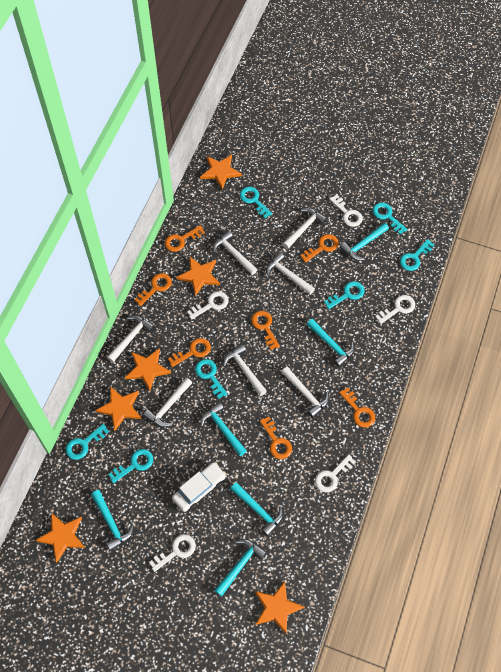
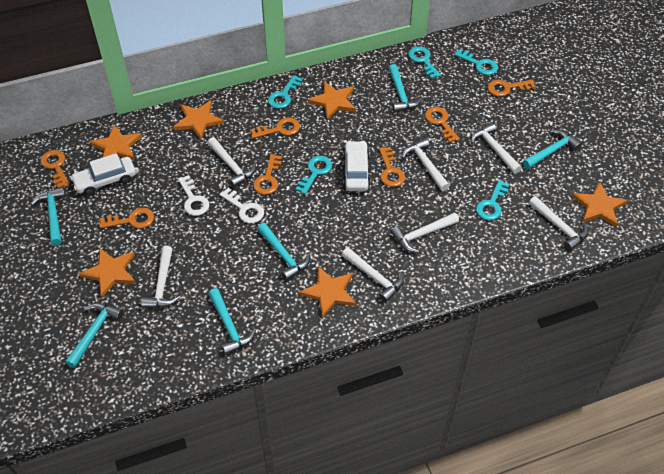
turquoise key: 7 -> 5
white car: 1 -> 2
white key: 5 -> 2

